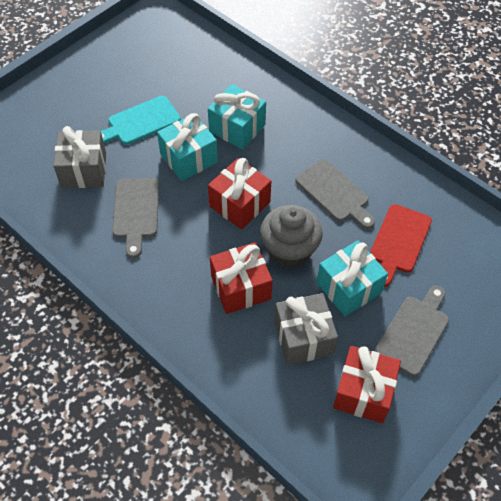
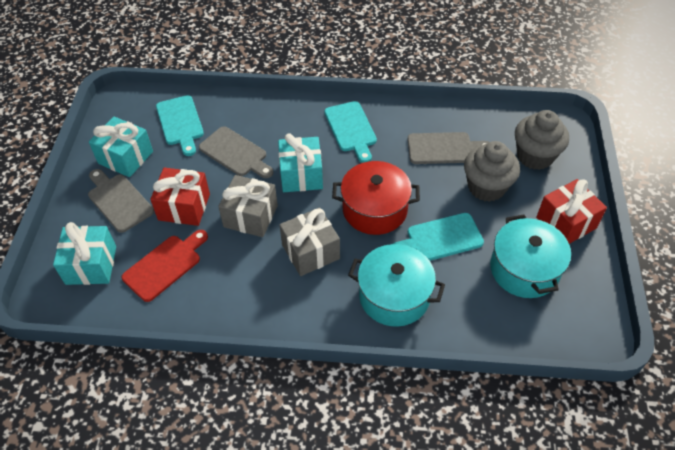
grey cupcake: 1 -> 2
red gift: 3 -> 2
red pot: 0 -> 1
turquoise cutting board: 1 -> 3
turquoise pot: 0 -> 2

